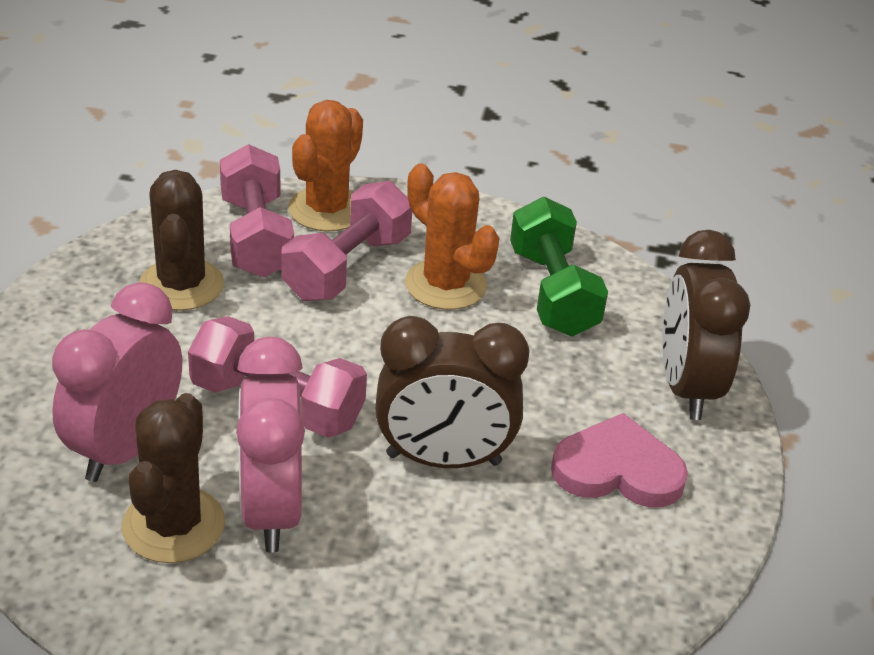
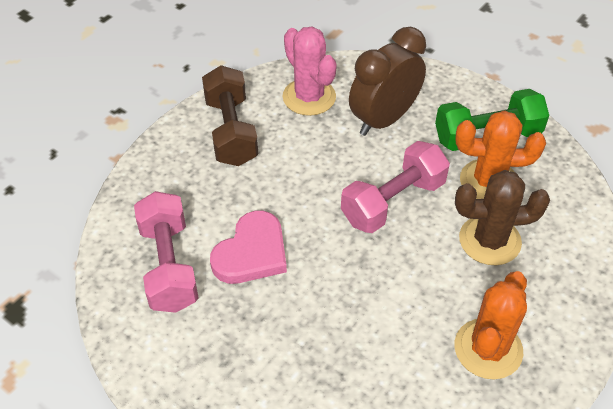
brown cactus: 2 -> 1
brown clock: 2 -> 1
brown dumbbell: 0 -> 1
pink cactus: 0 -> 1
pink clock: 2 -> 0
pink dumbbell: 3 -> 2

